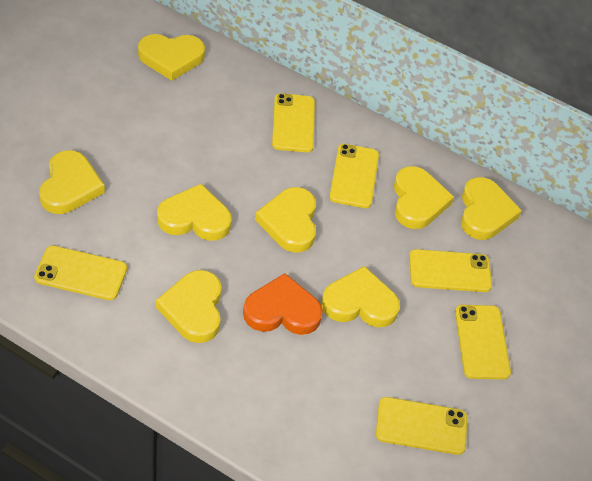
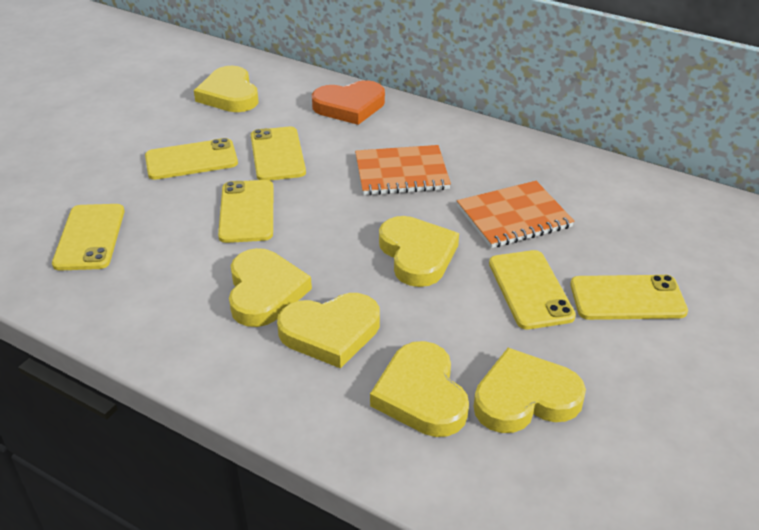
orange notebook: 0 -> 2
yellow heart: 8 -> 6

